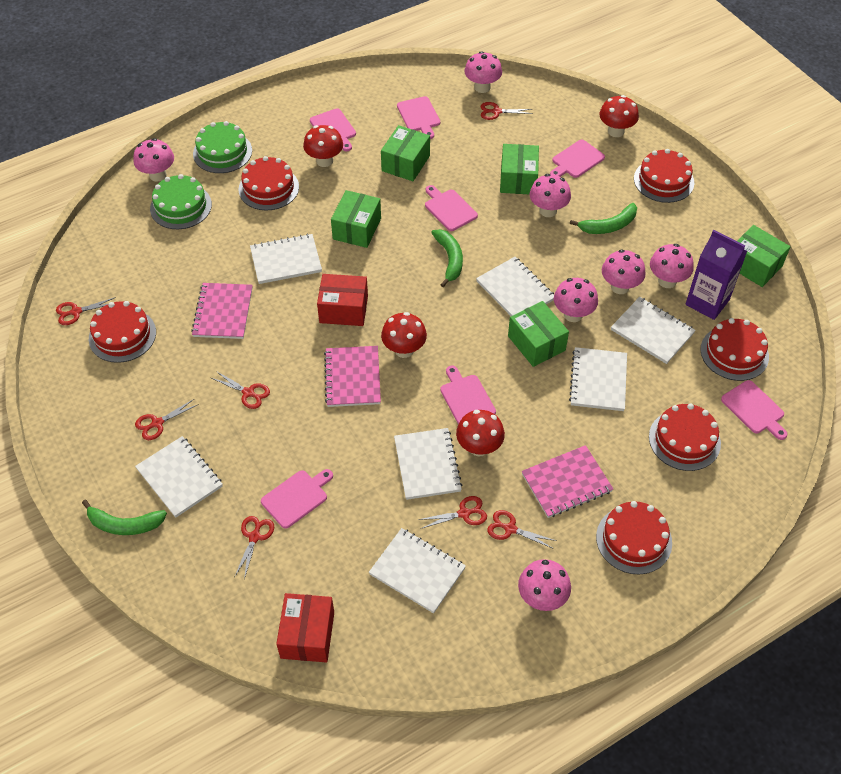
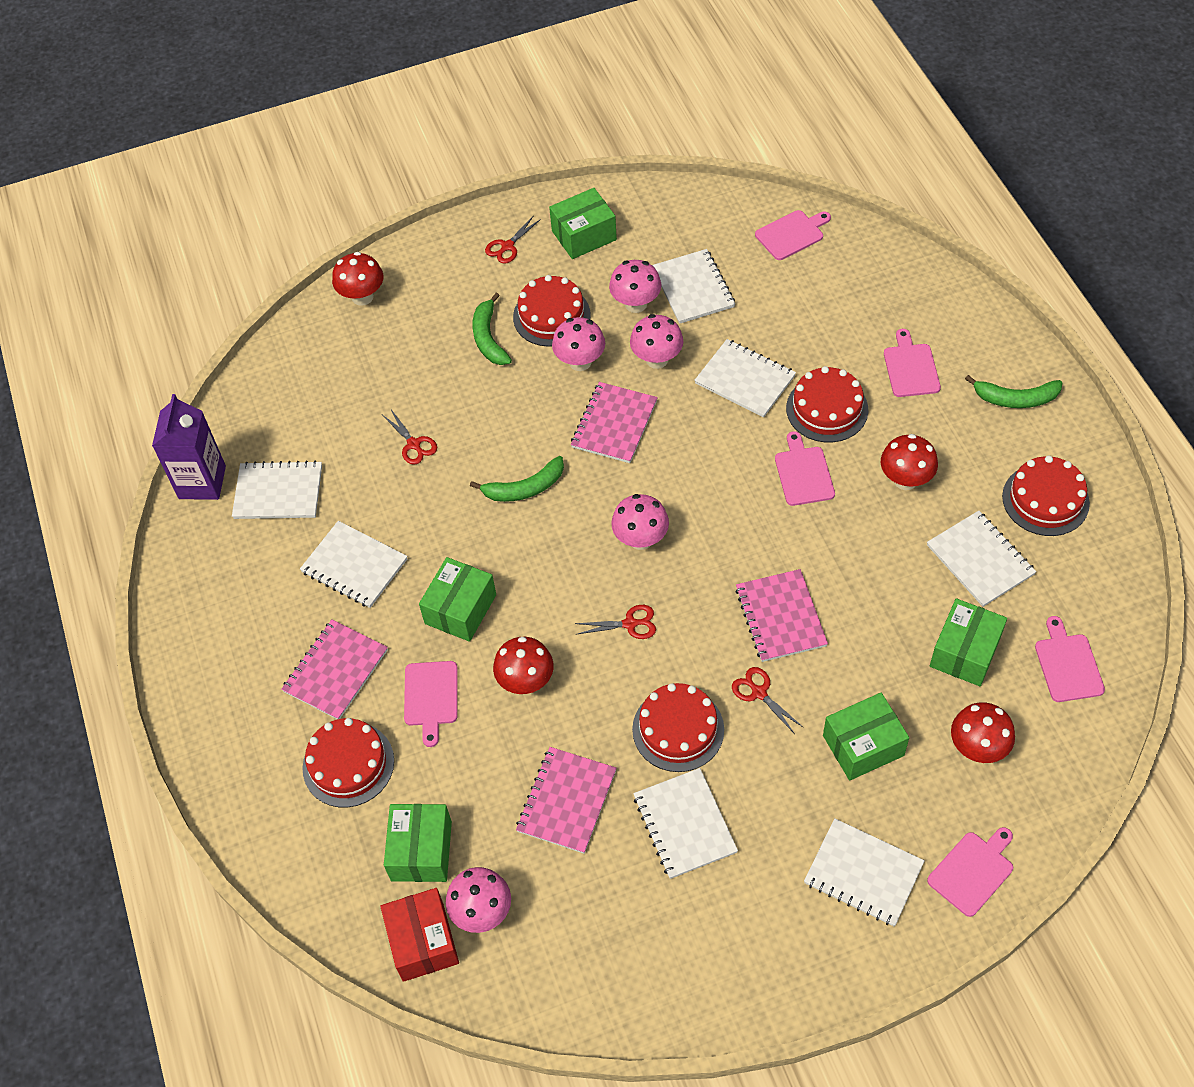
green cake: 2 -> 0
pink cutting board: 7 -> 6
pink mushroom: 7 -> 5
pink notebook: 3 -> 4
red box: 2 -> 1
red cake: 6 -> 5
red scissors: 7 -> 4

